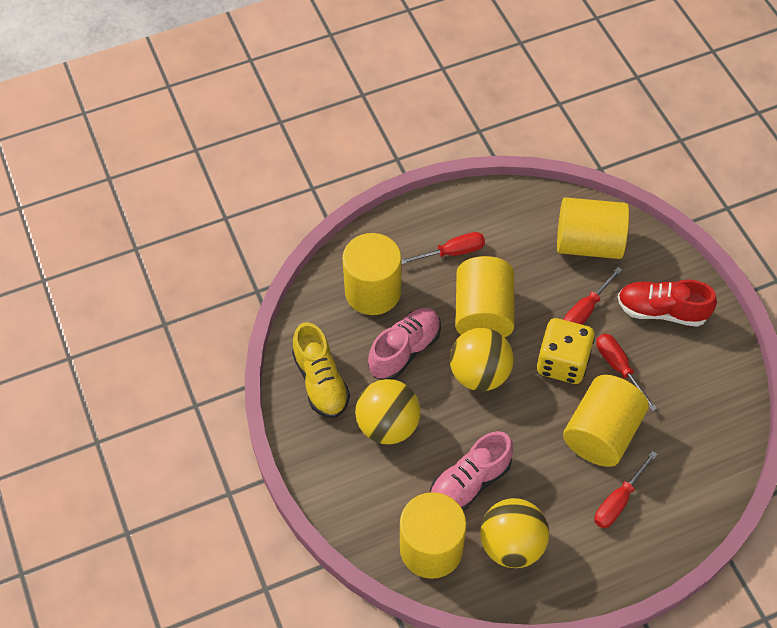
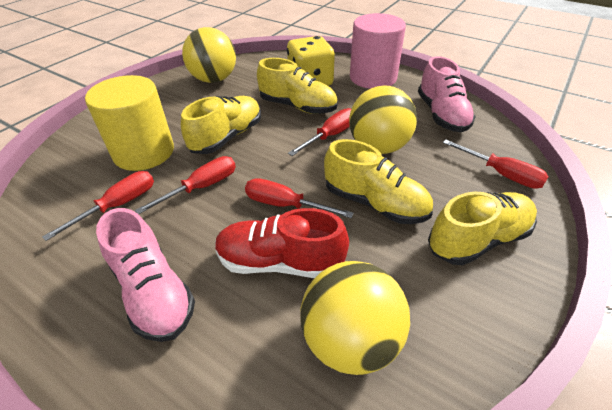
pink cylinder: 0 -> 1
red screwdriver: 4 -> 5
yellow cylinder: 5 -> 1
yellow shoe: 1 -> 4

